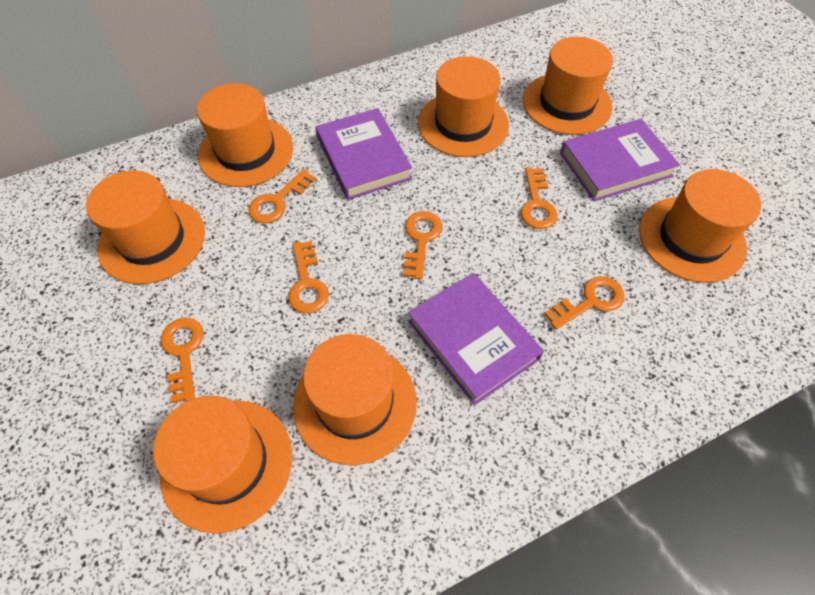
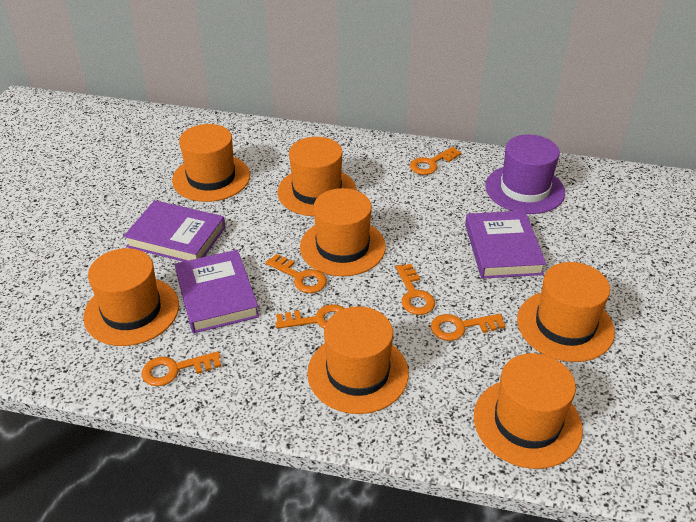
purple hat: 0 -> 1

